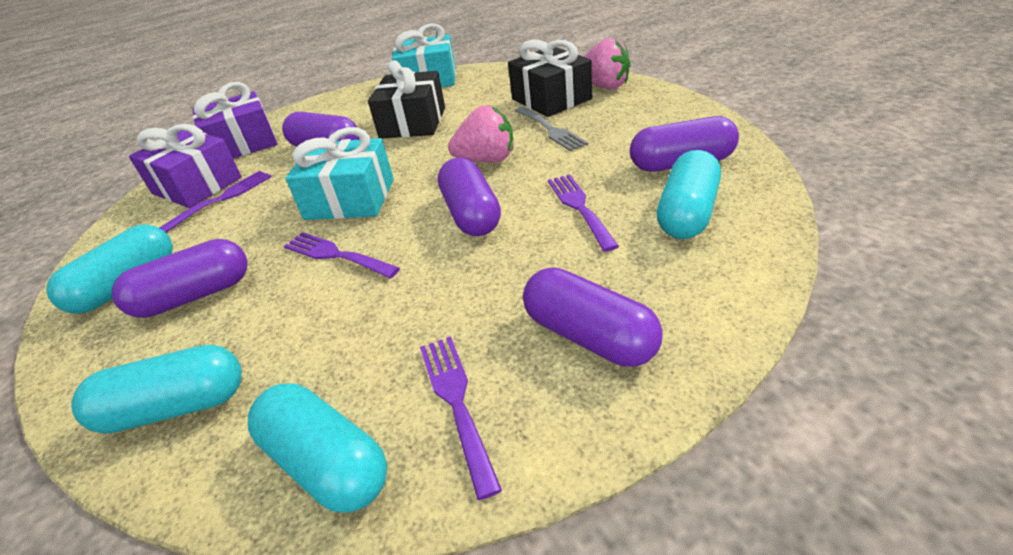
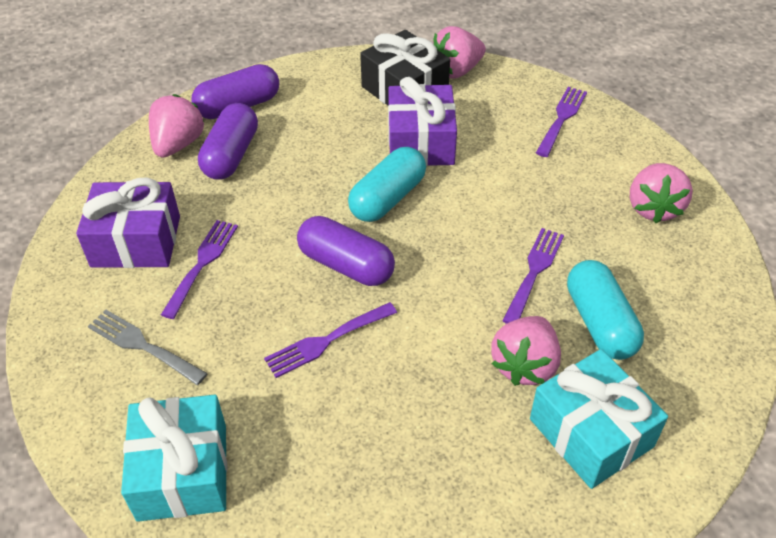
black gift: 2 -> 1
pink strawberry: 2 -> 4
purple capsule: 5 -> 3
turquoise capsule: 4 -> 2

